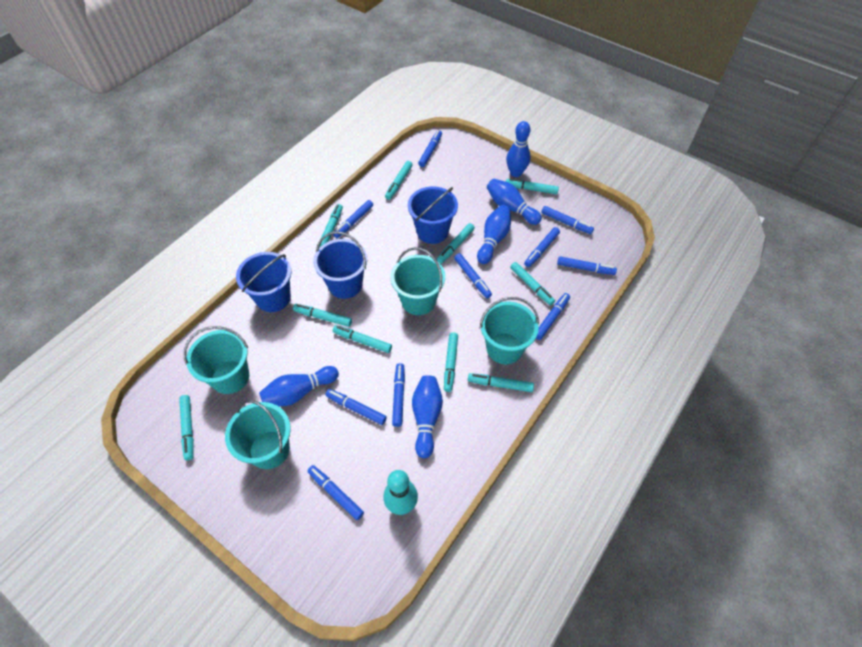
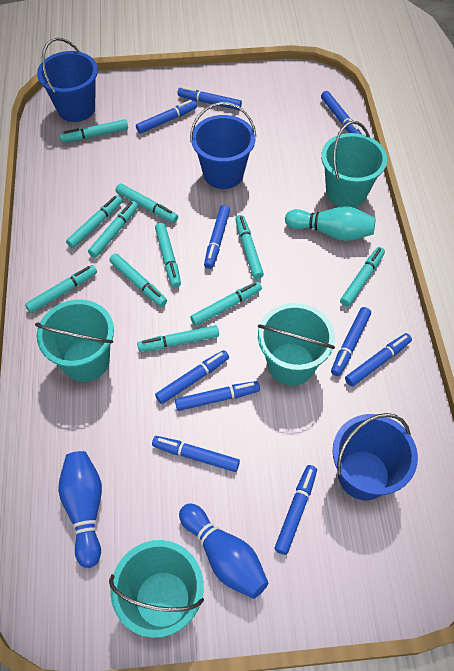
blue bowling pin: 5 -> 2
turquoise marker: 10 -> 11

